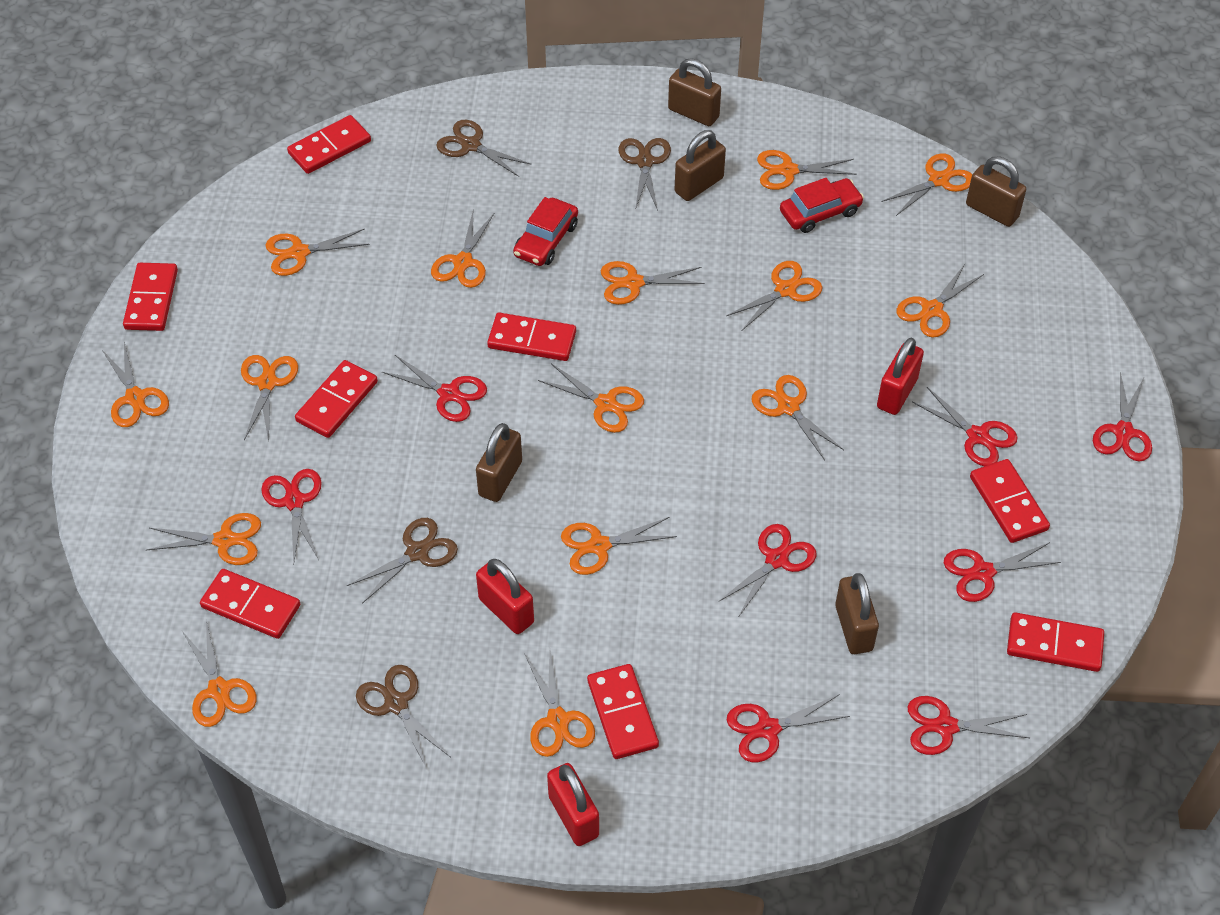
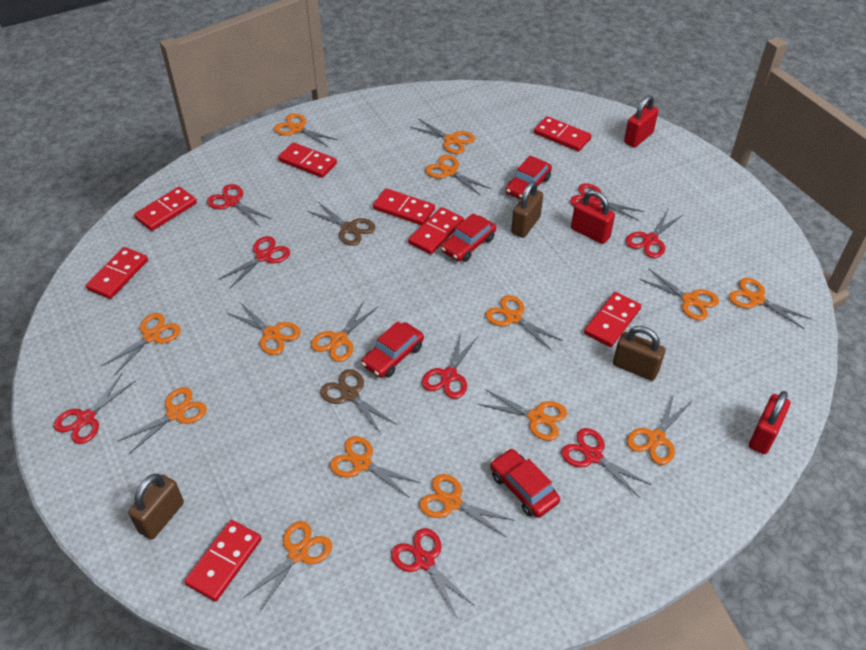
brown padlock: 5 -> 3
brown scissors: 4 -> 2
red car: 2 -> 4

